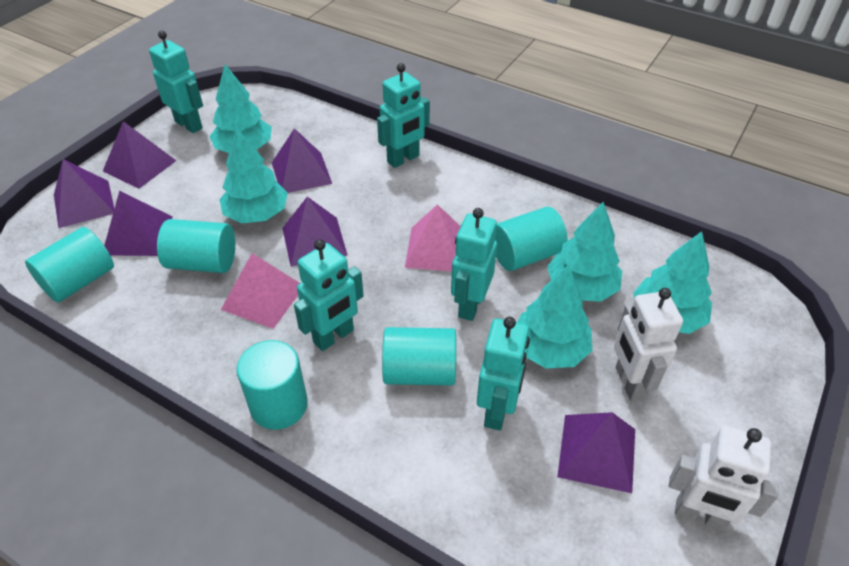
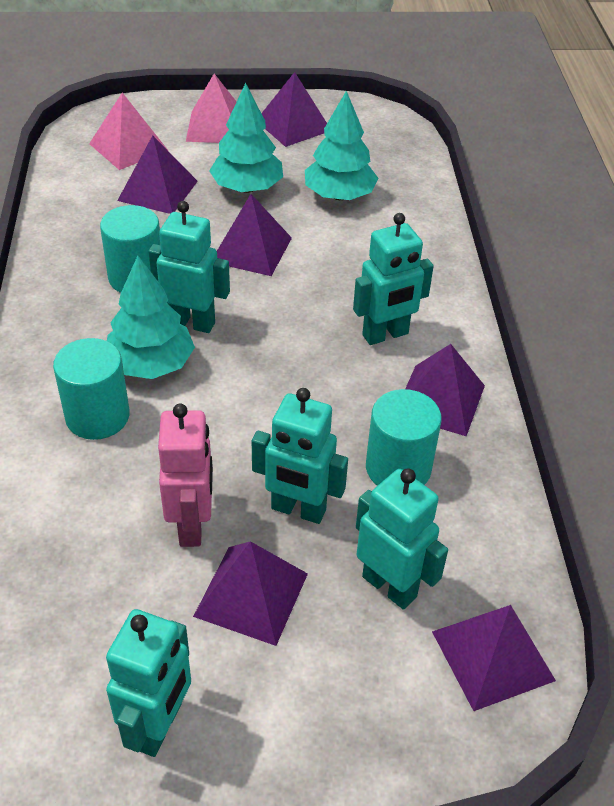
pink robot: 0 -> 1
turquoise cylinder: 5 -> 3
turquoise tree: 5 -> 3
white robot: 2 -> 0

